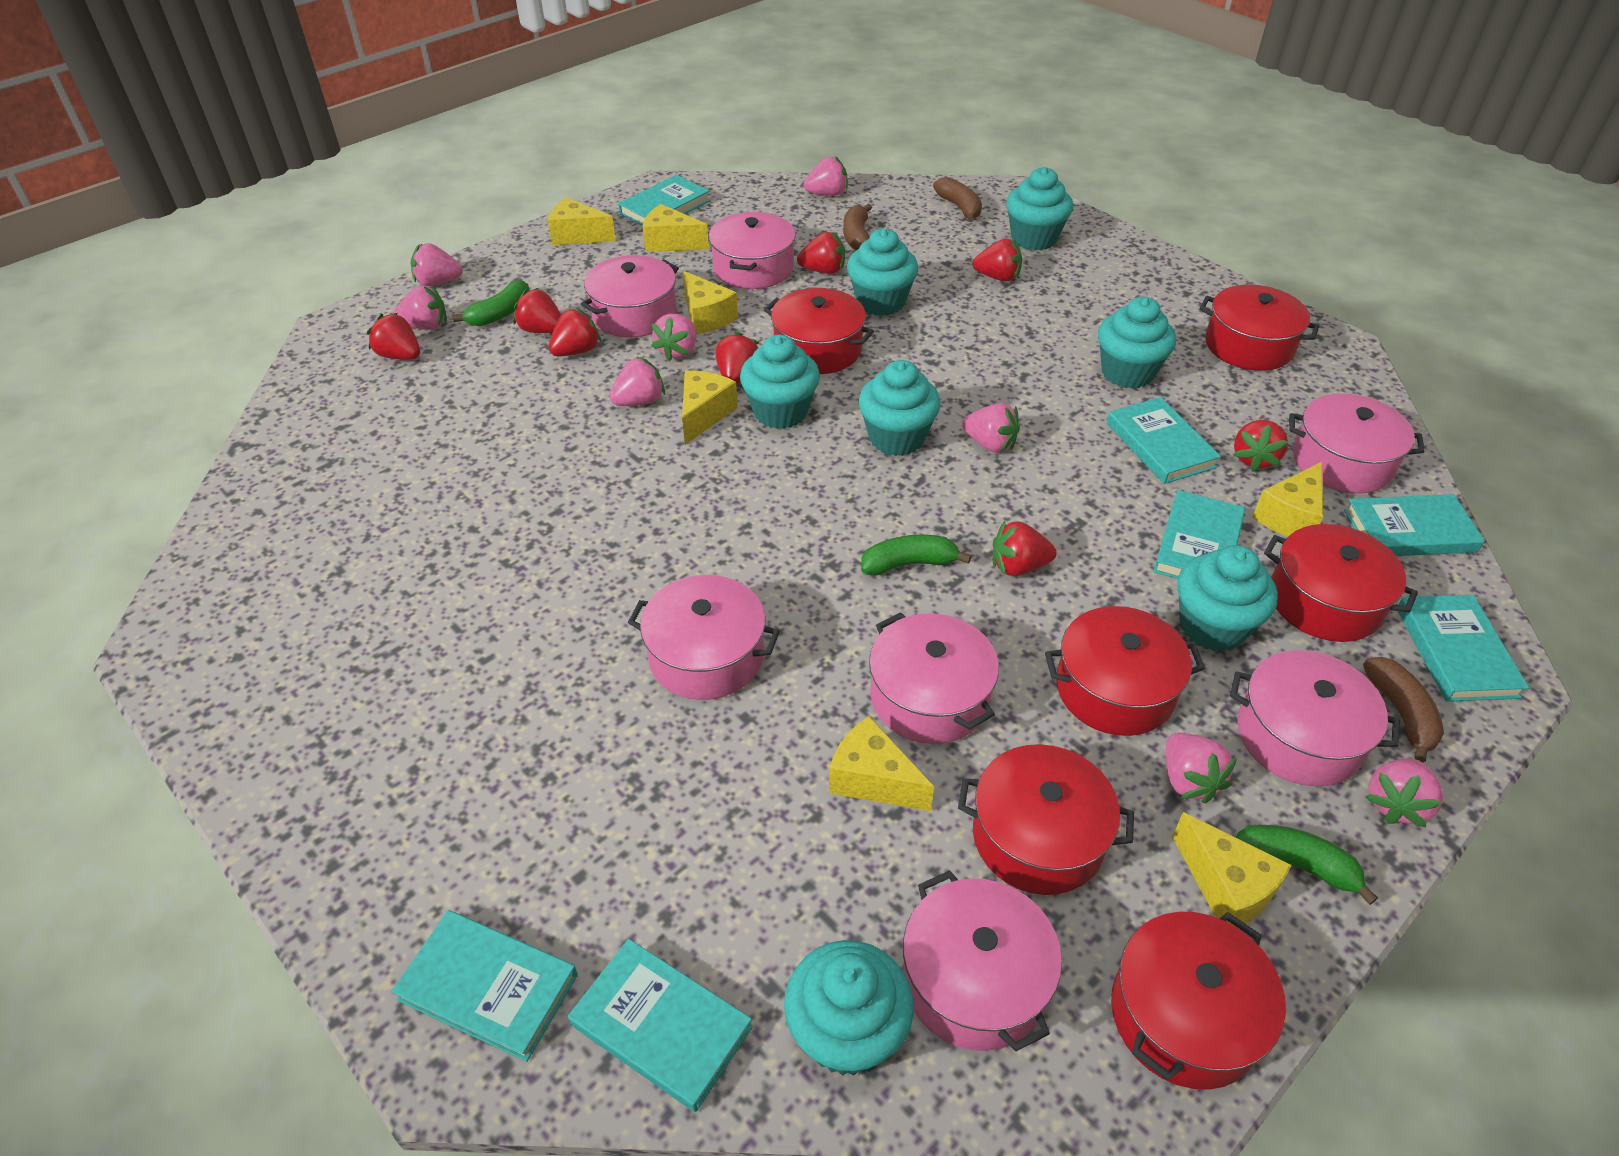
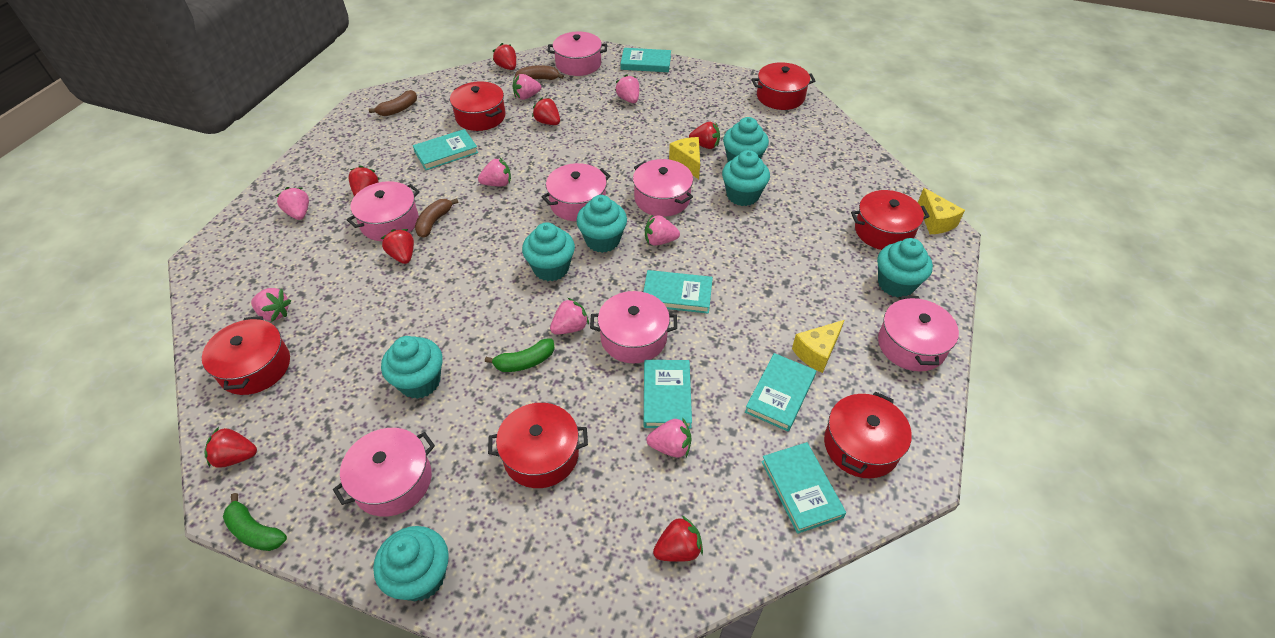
green banana: 3 -> 2
red strawberry: 8 -> 7
turquoise book: 7 -> 6
yellow cheese: 7 -> 3

